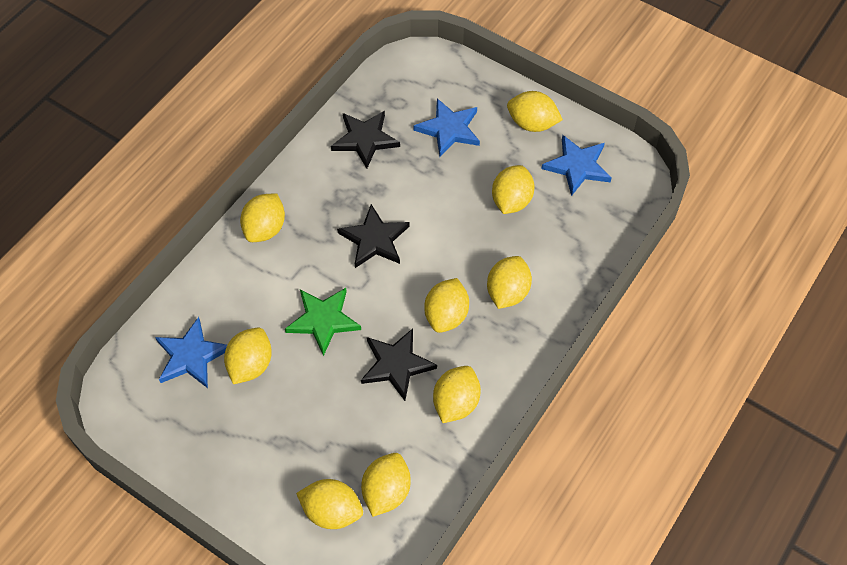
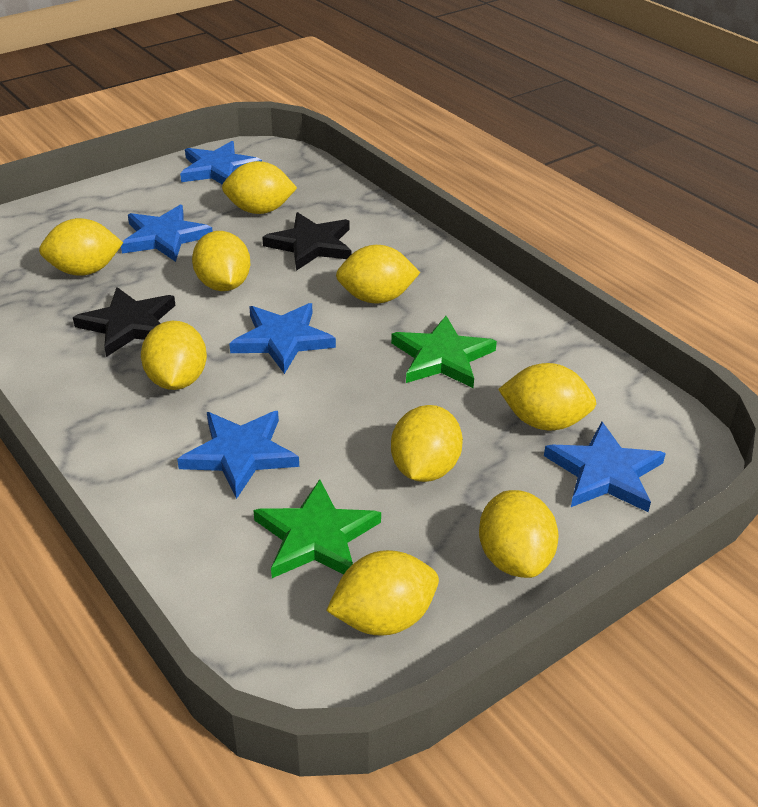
black star: 3 -> 2
blue star: 3 -> 5
green star: 1 -> 2

